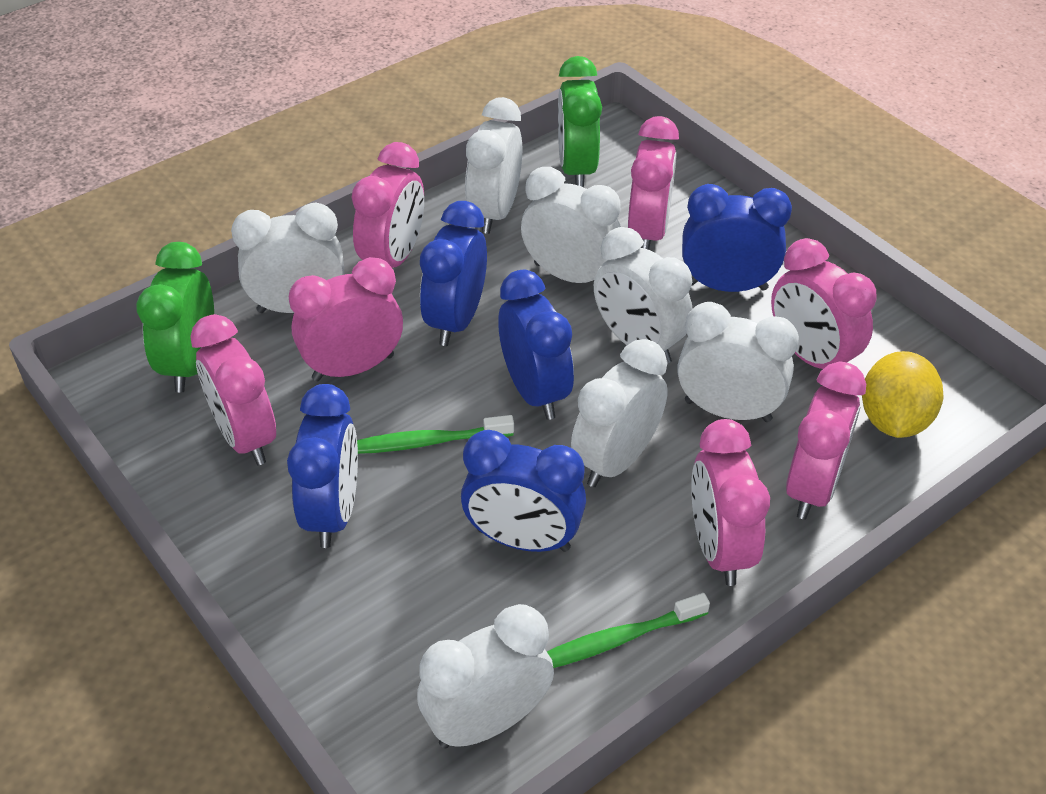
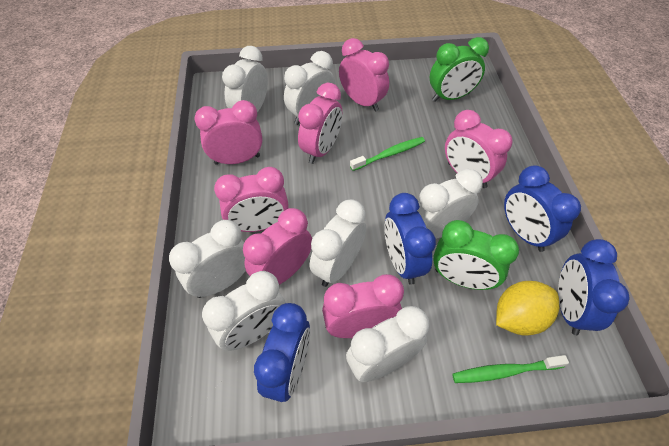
blue clock: 5 -> 4

